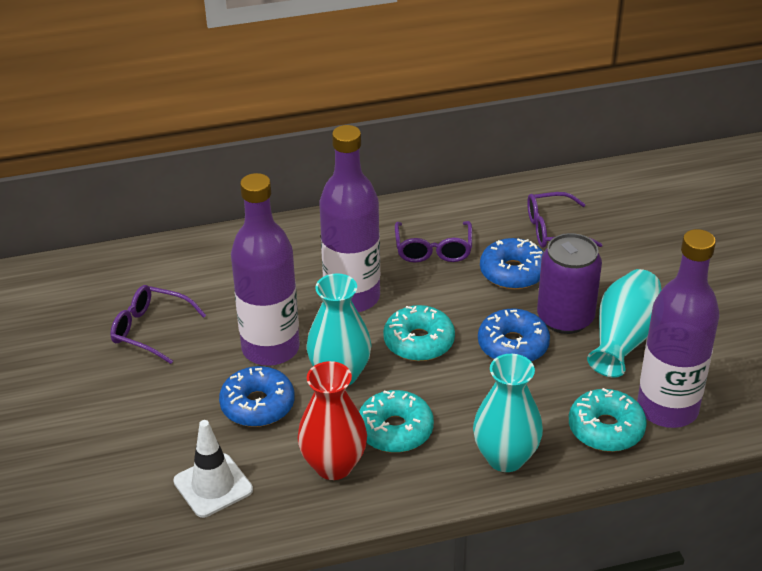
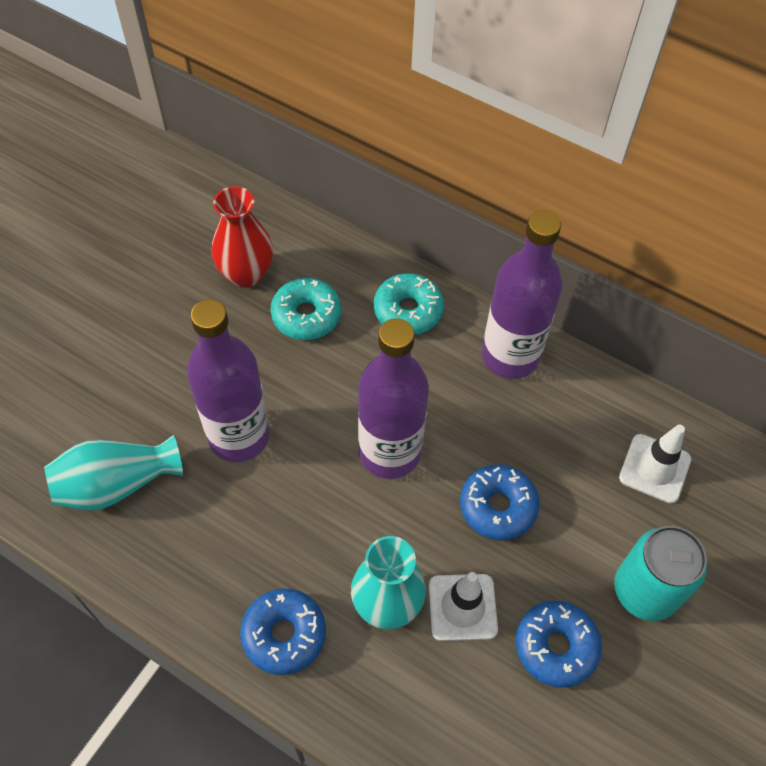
purple can: 1 -> 0
purple glasses: 3 -> 0
turquoise can: 0 -> 1
turquoise donut: 3 -> 2
turquoise vase: 3 -> 2
white traffic cone: 1 -> 2

